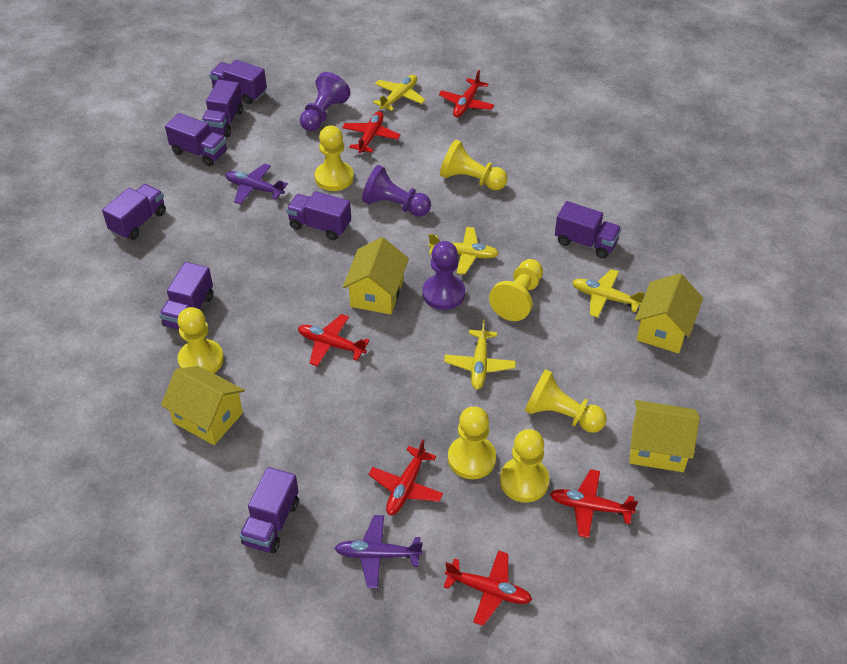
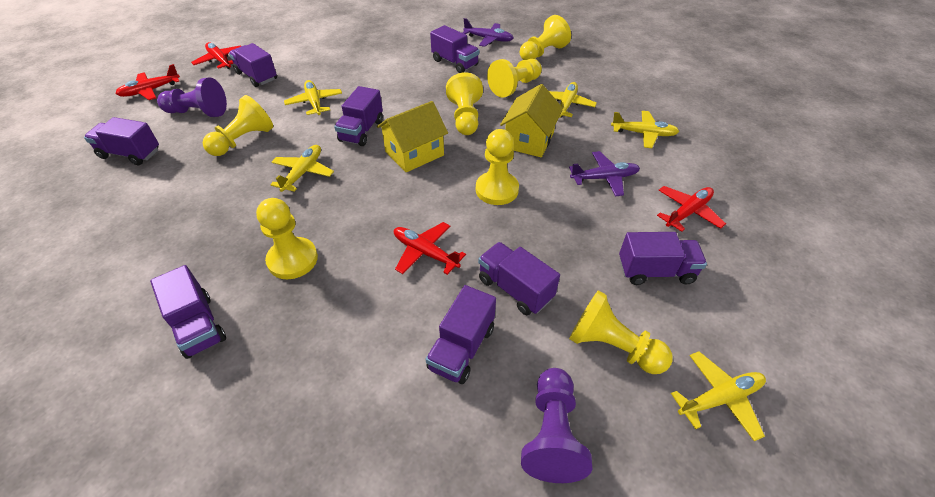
purple pawn: 3 -> 2
red plane: 6 -> 4
yellow house: 4 -> 2
yellow plane: 4 -> 5

